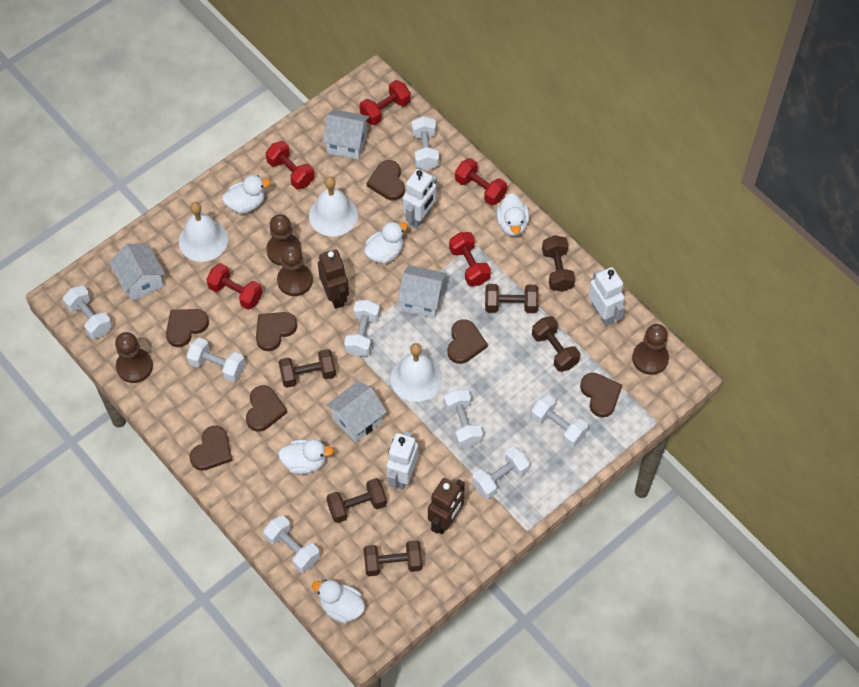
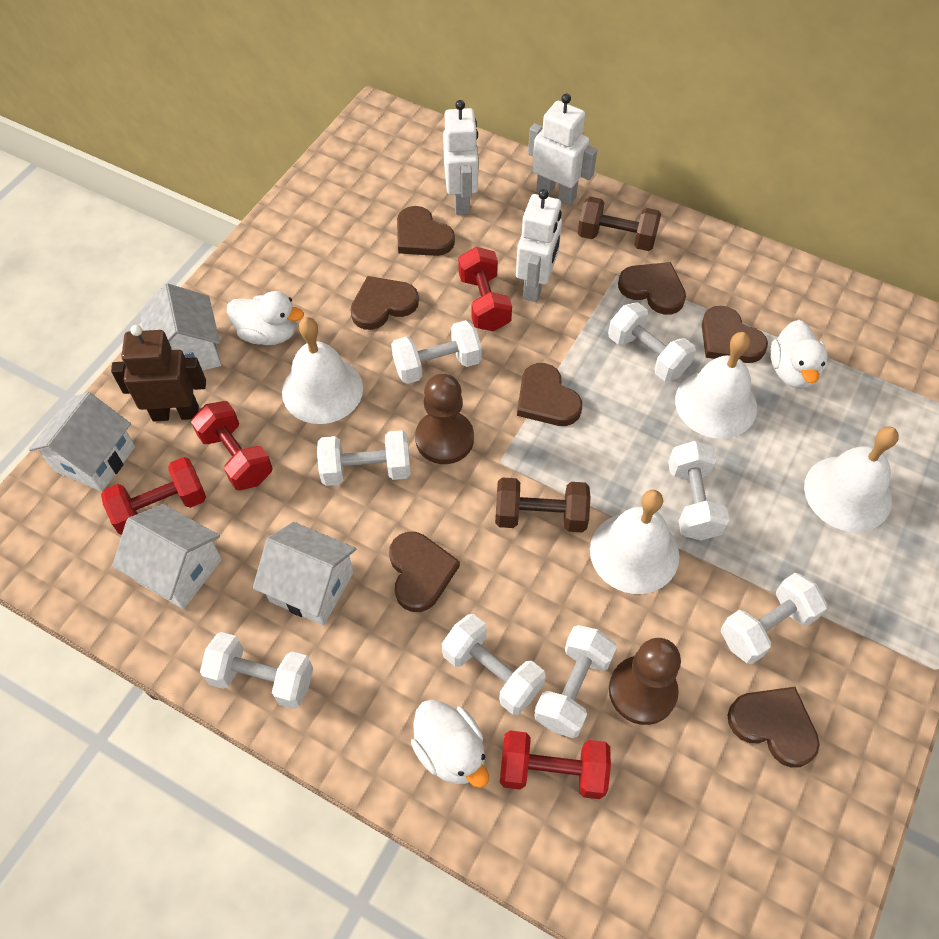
brown dumbbell: 6 -> 2
brown pawn: 4 -> 2
brown robot: 2 -> 1
red dumbbell: 5 -> 4
white bell: 3 -> 4
white duck: 5 -> 3

